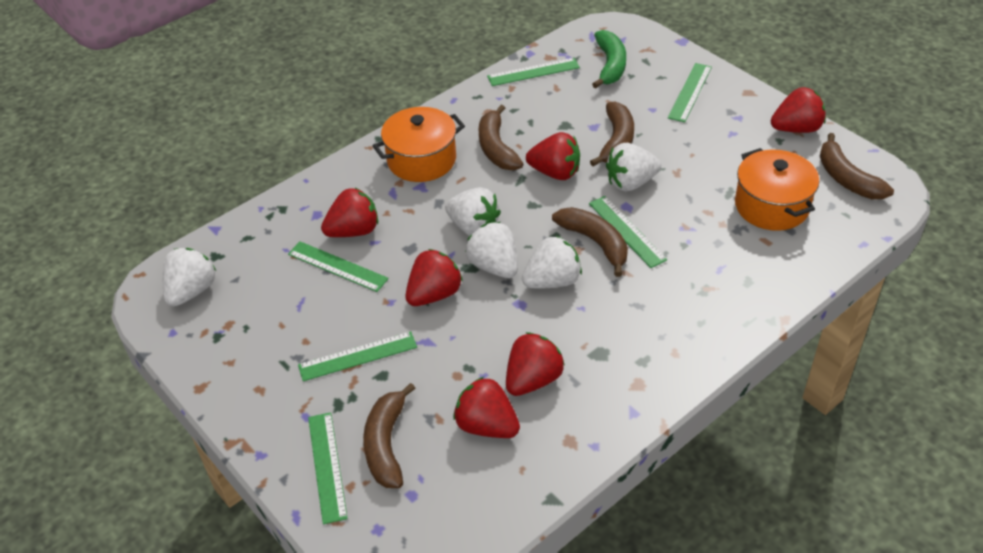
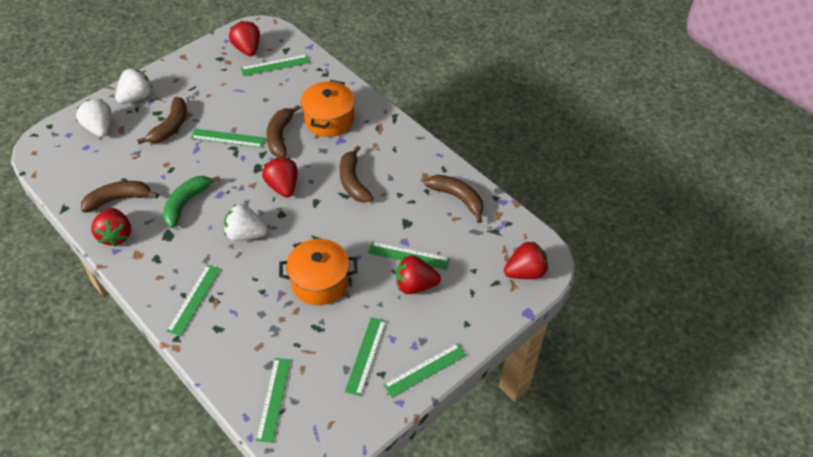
green ruler: 6 -> 7
red strawberry: 6 -> 5
white strawberry: 5 -> 3

